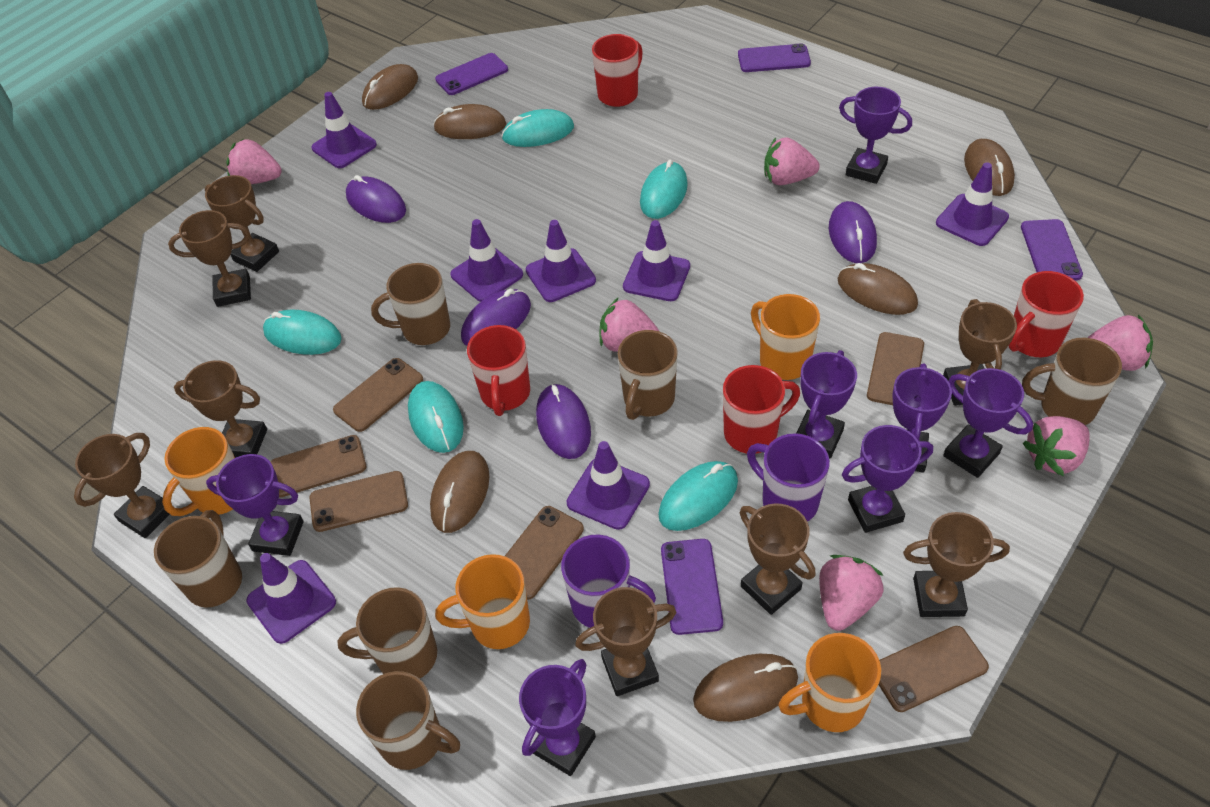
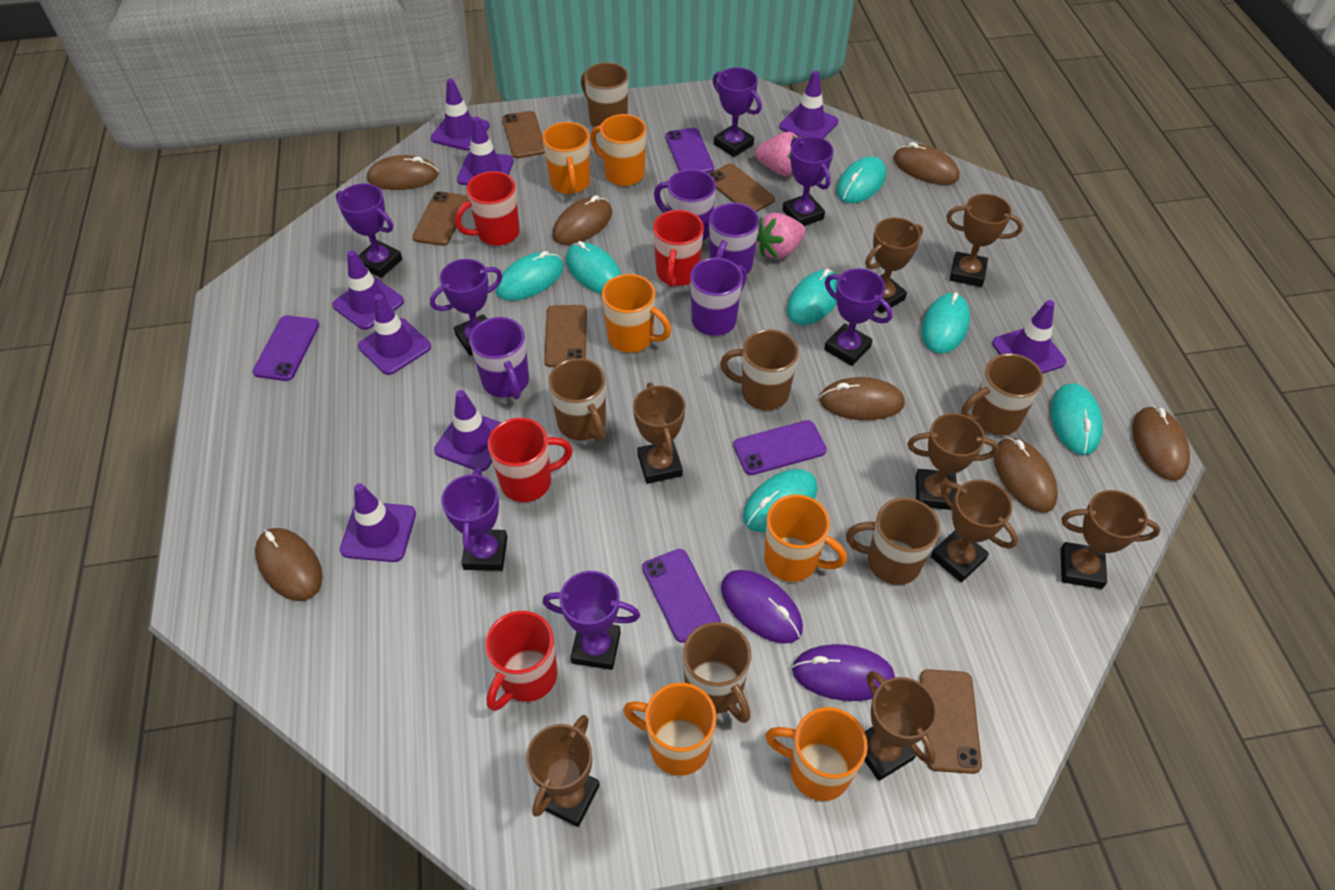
brown mouse: 6 -> 7
brown phone: 6 -> 5
orange mug: 4 -> 6
pink strawberry: 6 -> 2
purple mouse: 4 -> 2
purple mug: 2 -> 4
purple traffic cone: 7 -> 8
turquoise mouse: 5 -> 7

